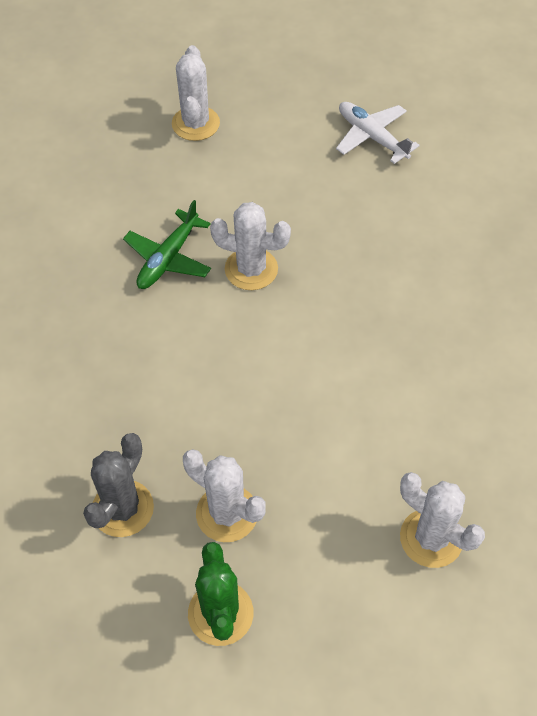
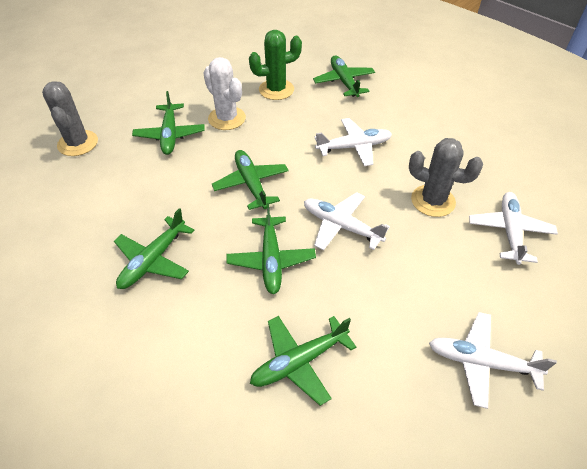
green plane: 1 -> 6
grey cactus: 1 -> 2
white cactus: 4 -> 1
white plane: 1 -> 4

